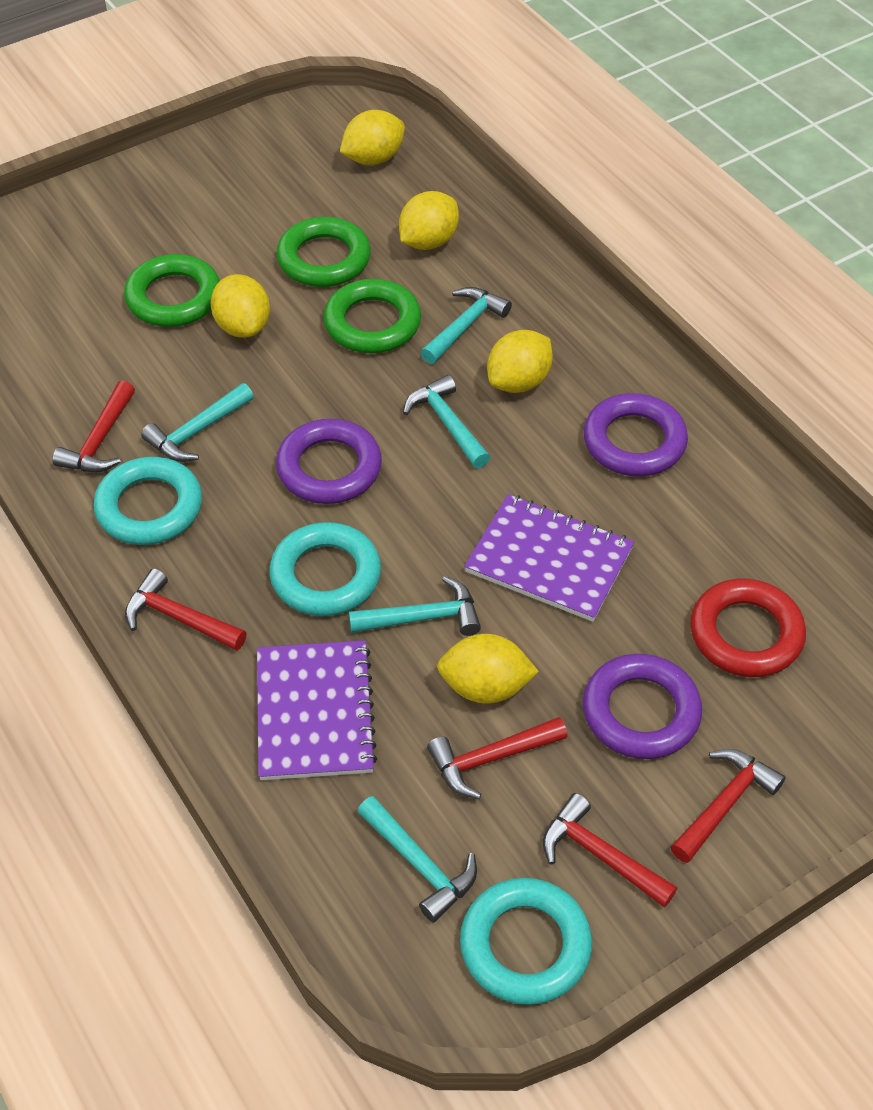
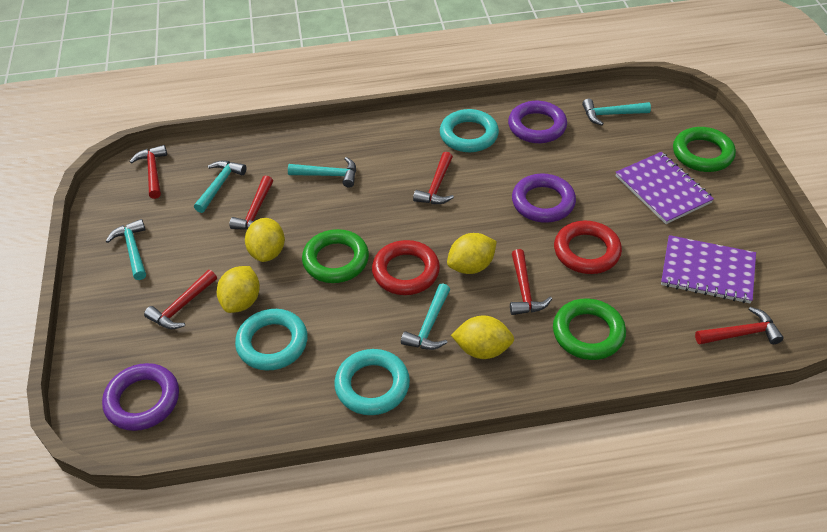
red hammer: 5 -> 6
red ring: 1 -> 2
yellow lemon: 5 -> 4

